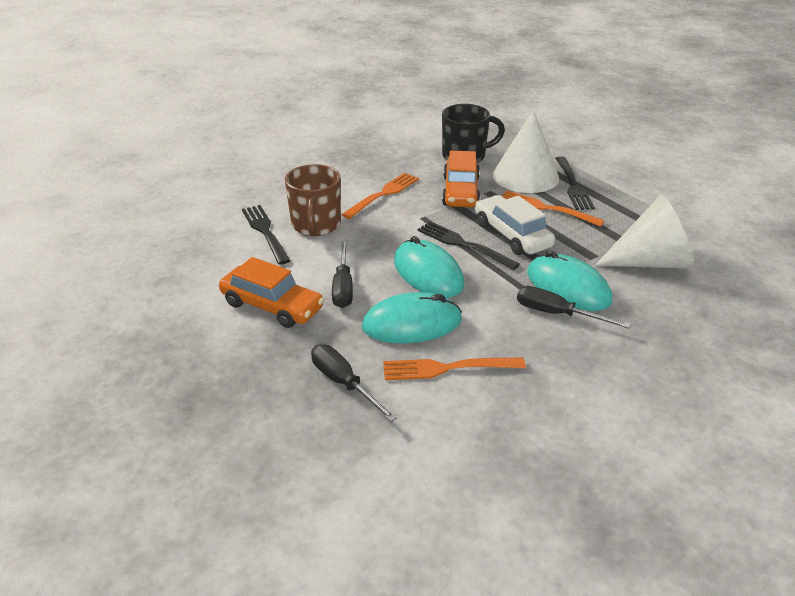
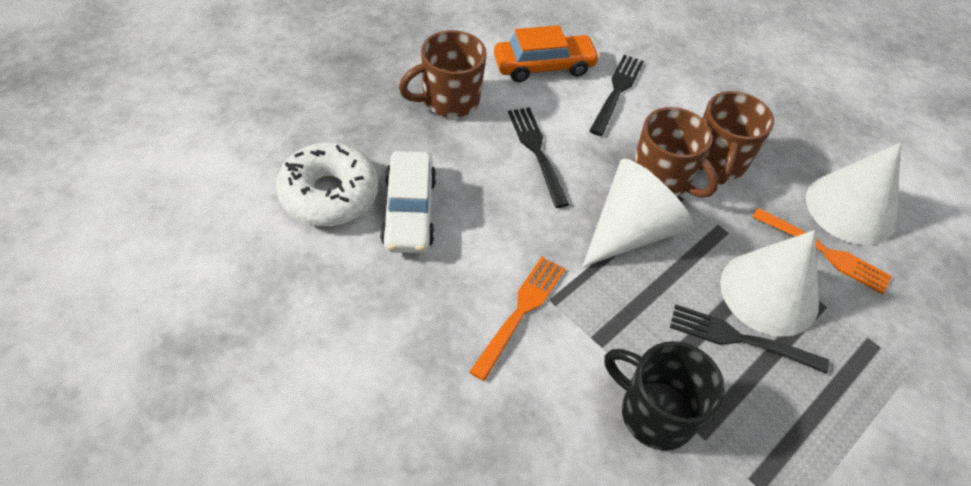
black screwdriver: 3 -> 0
brown mug: 1 -> 3
orange car: 2 -> 1
orange fork: 3 -> 2
turquoise mouse: 3 -> 0
white cone: 2 -> 3
white donut: 0 -> 1

